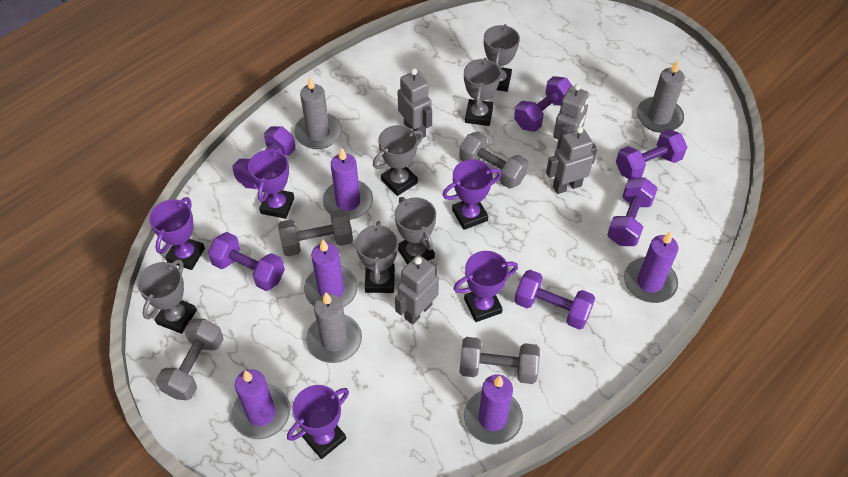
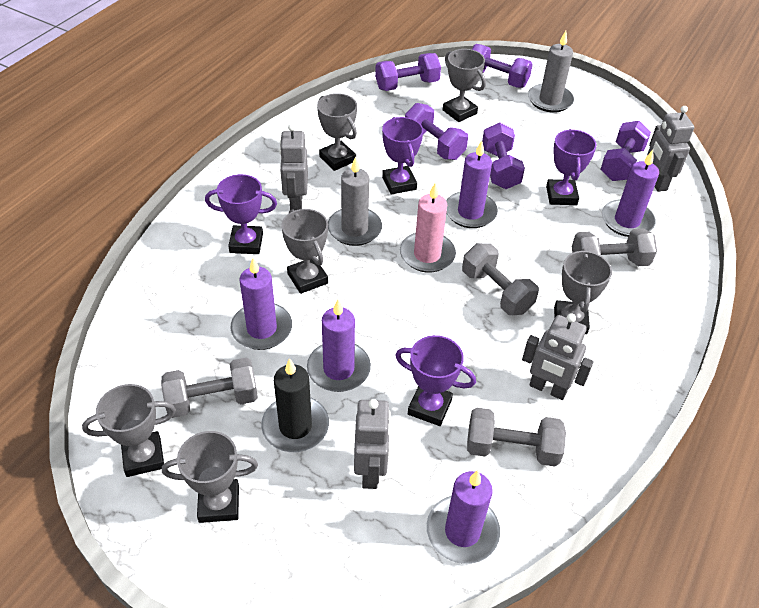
black candle: 0 -> 1
grey candle: 3 -> 2
pink candle: 0 -> 1
purple dumbbell: 6 -> 5
purple trophy: 5 -> 4

